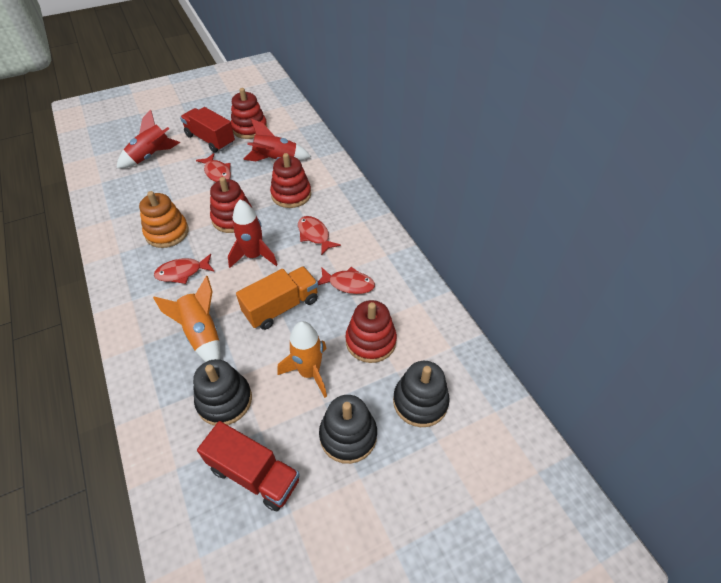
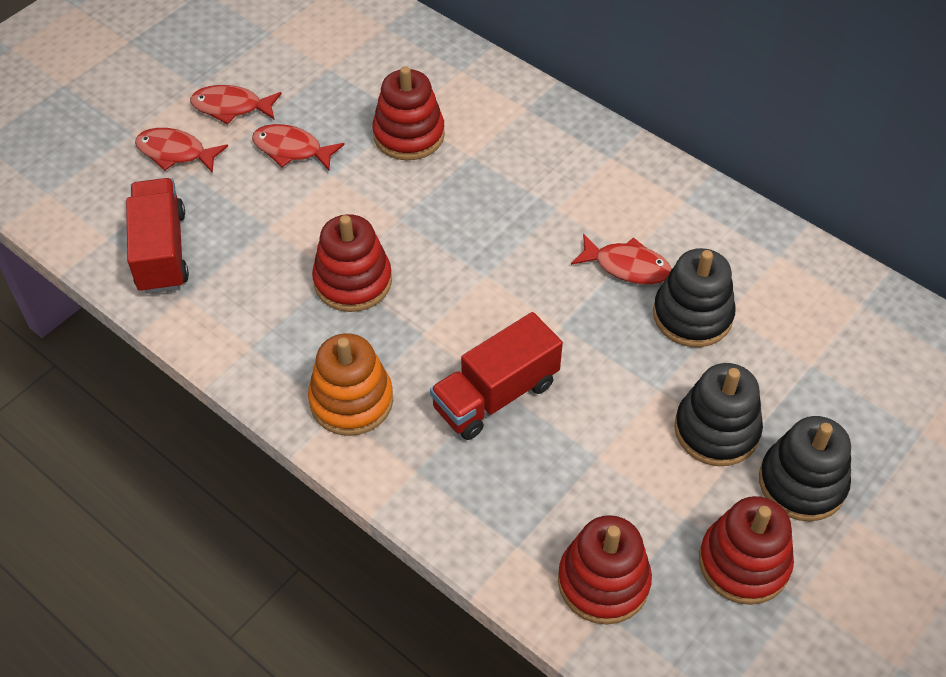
orange rocket: 2 -> 0
orange truck: 1 -> 0
red rocket: 3 -> 0

